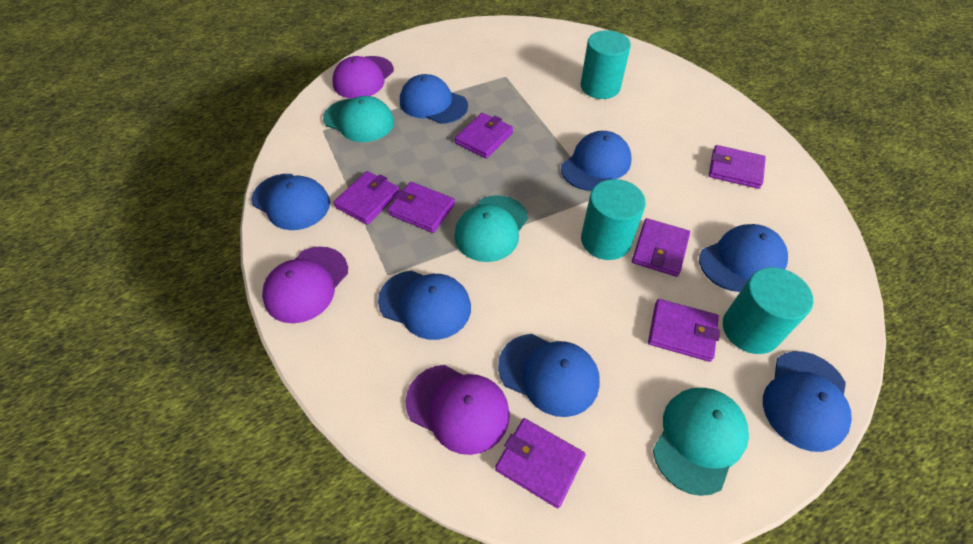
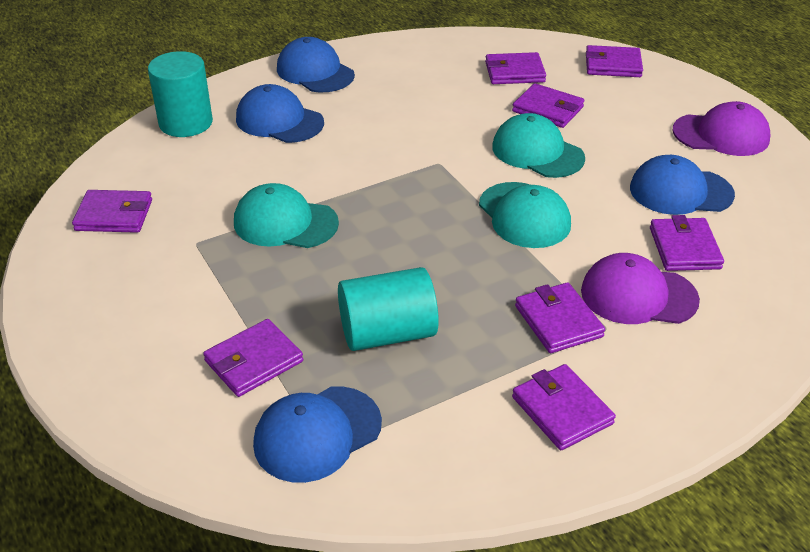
blue cap: 7 -> 4
purple cap: 3 -> 2
purple wallet: 7 -> 8
turquoise cylinder: 3 -> 2

